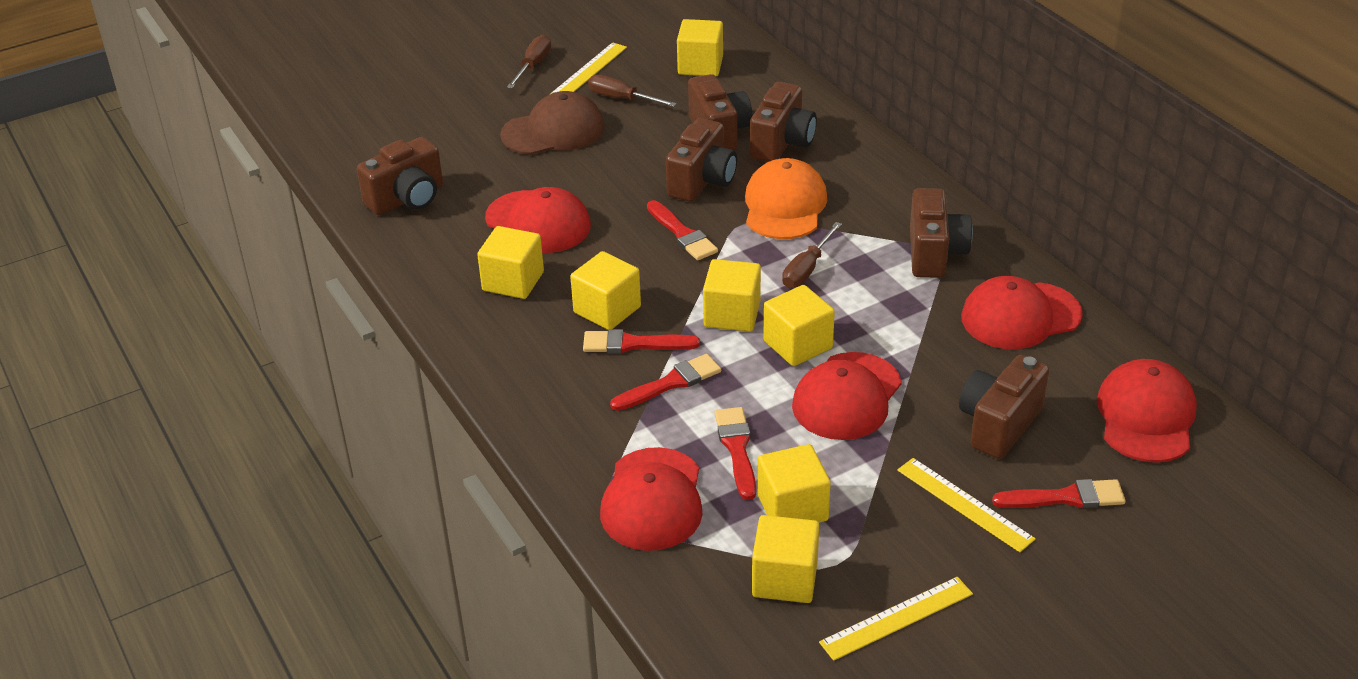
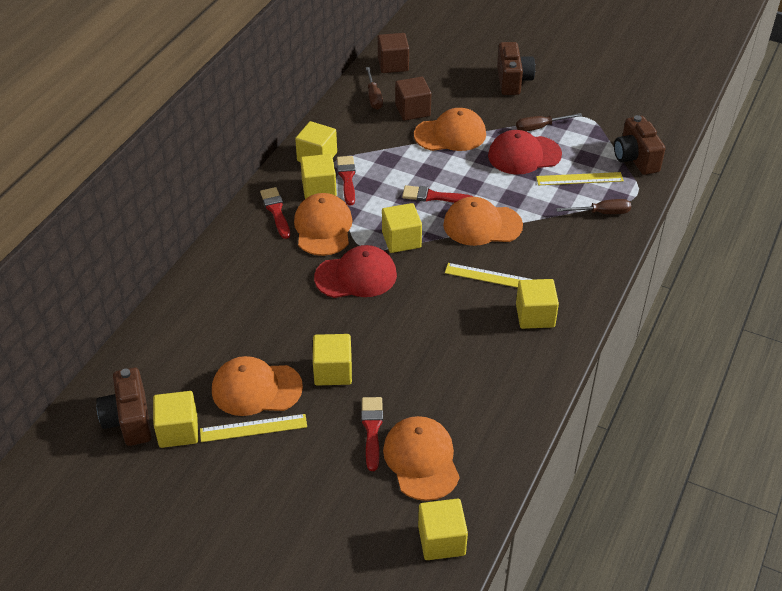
brown camera: 6 -> 3
brown cap: 1 -> 0
brown cube: 0 -> 2
orange cap: 1 -> 5
red brush: 5 -> 4
red cap: 5 -> 2

